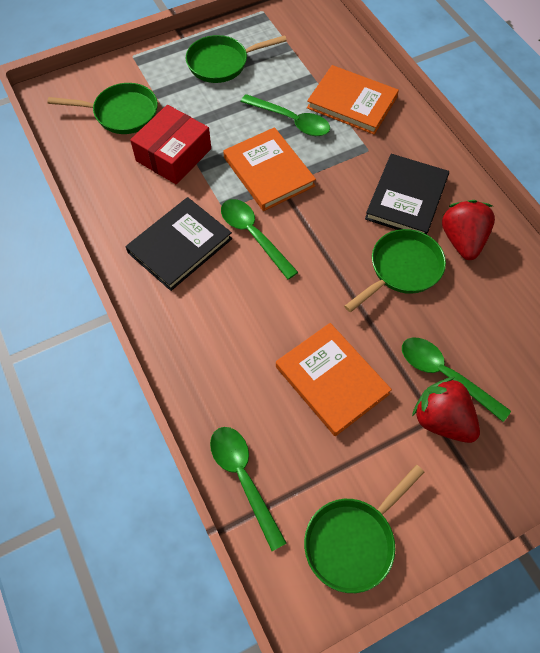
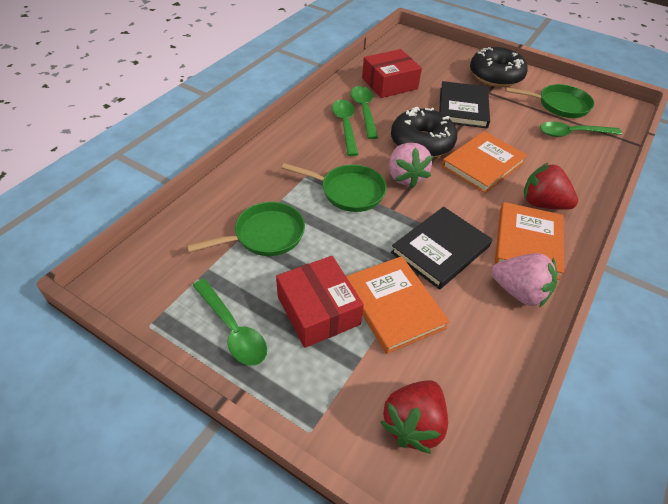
black donut: 0 -> 2
green pan: 4 -> 3
pink strawberry: 0 -> 2
red box: 1 -> 2

